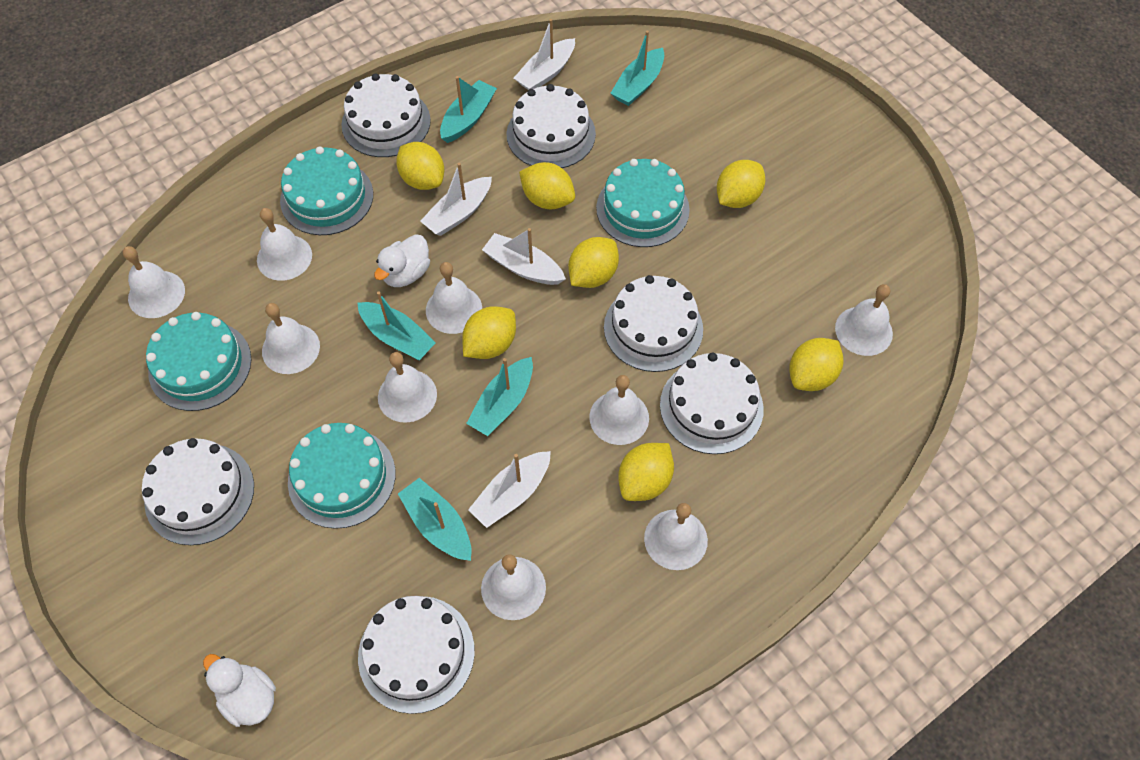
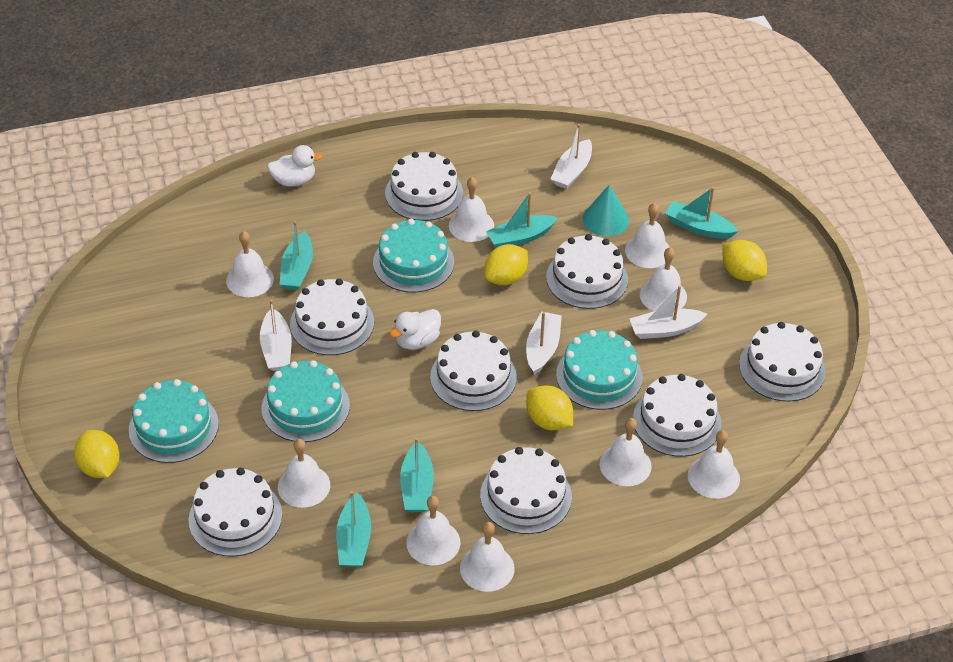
turquoise cone: 0 -> 1
white cake: 6 -> 8
yellow lemon: 7 -> 4

